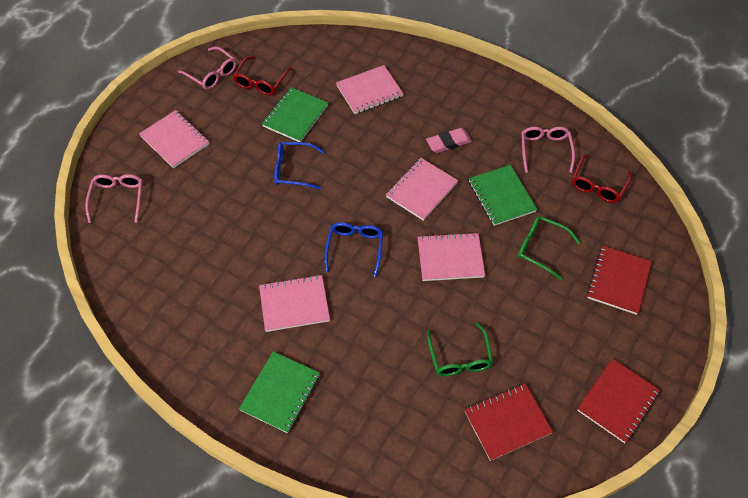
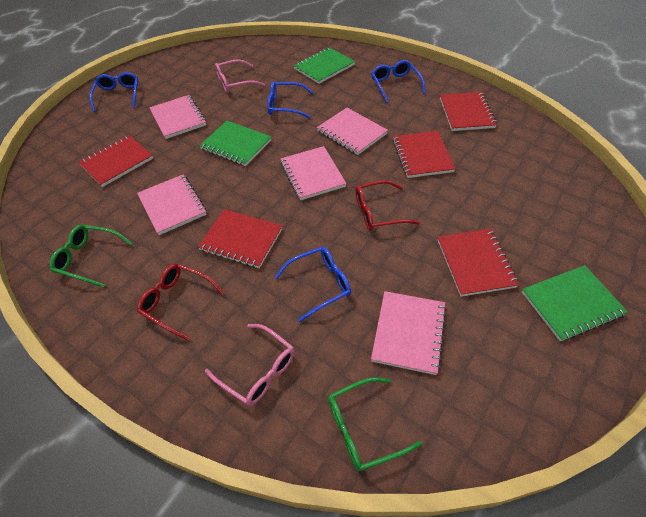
blue glasses: 2 -> 4
pink eraser: 1 -> 0
pink glasses: 3 -> 2
red notebook: 3 -> 5

